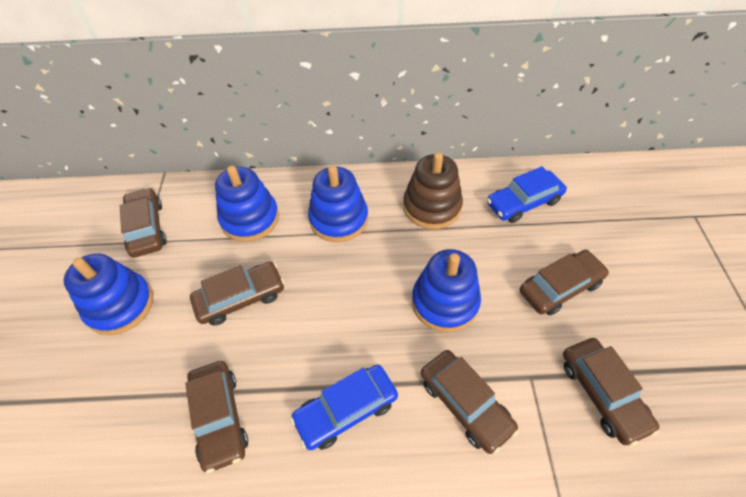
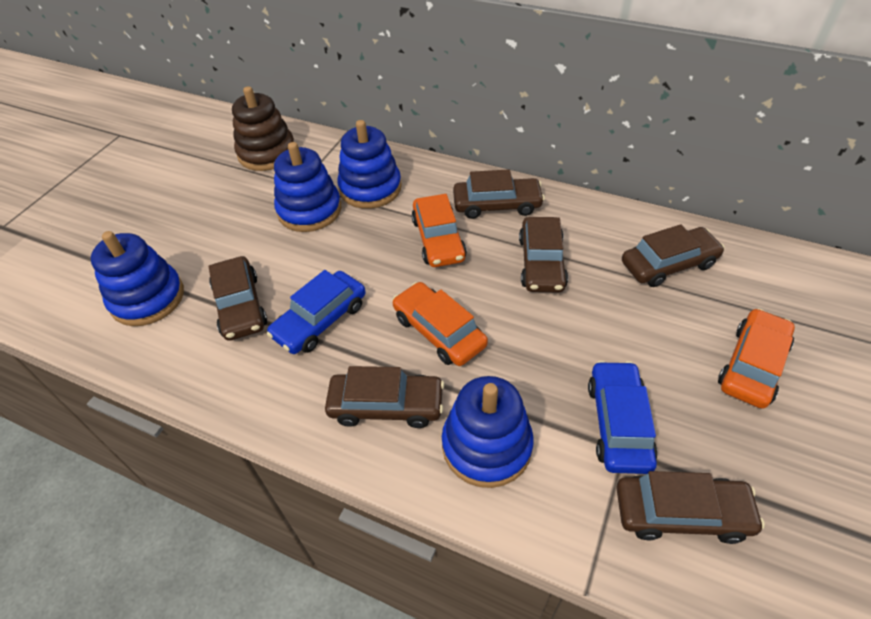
orange car: 0 -> 3

